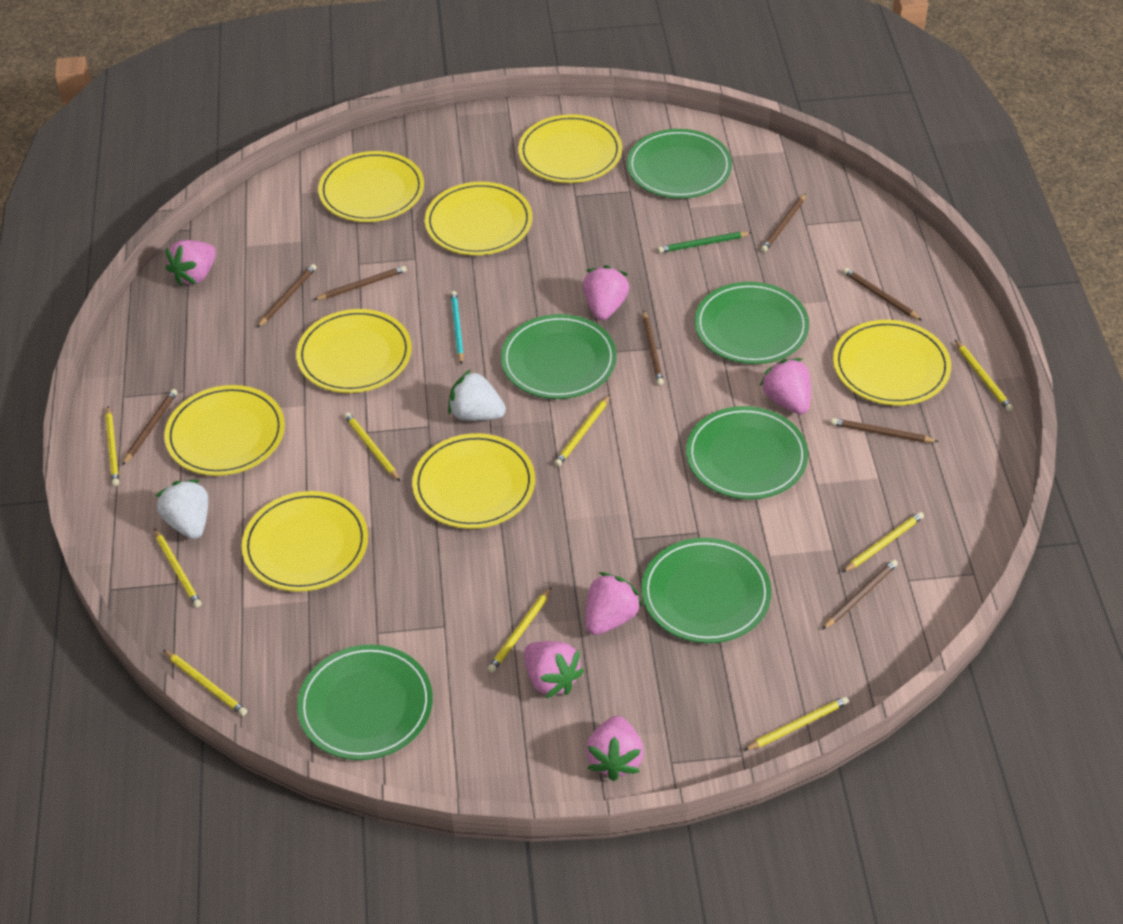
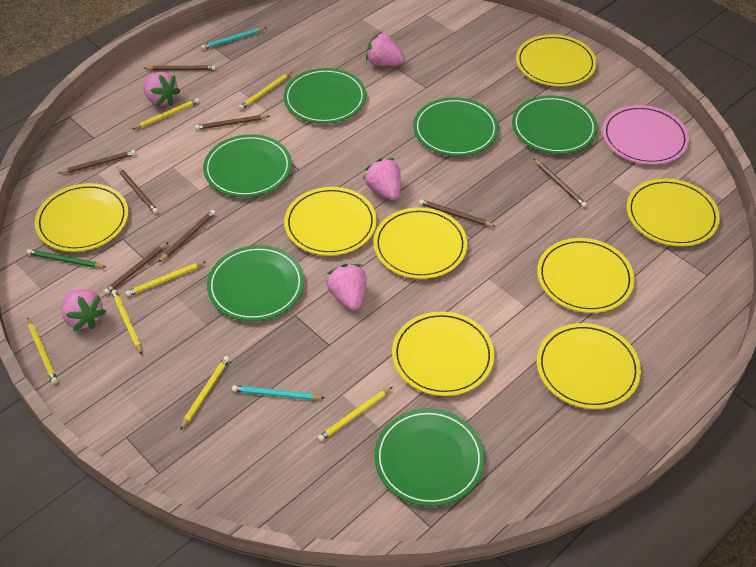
pink plate: 0 -> 1
pink strawberry: 6 -> 5
turquoise pencil: 1 -> 2
white strawberry: 2 -> 0
yellow pencil: 9 -> 7

